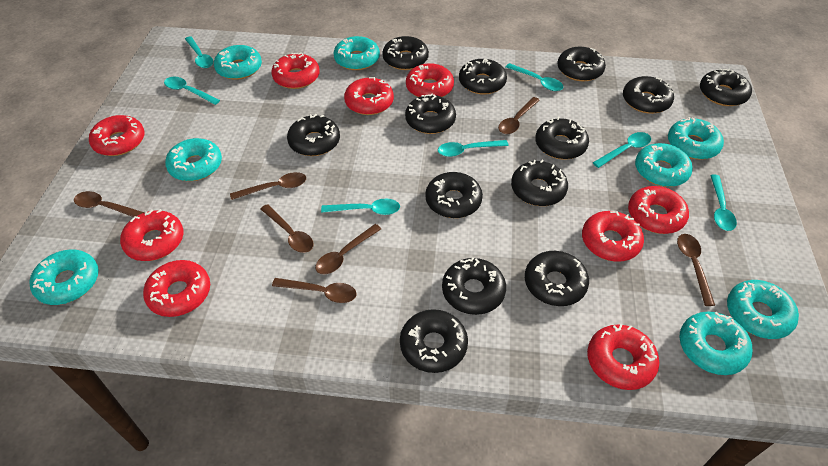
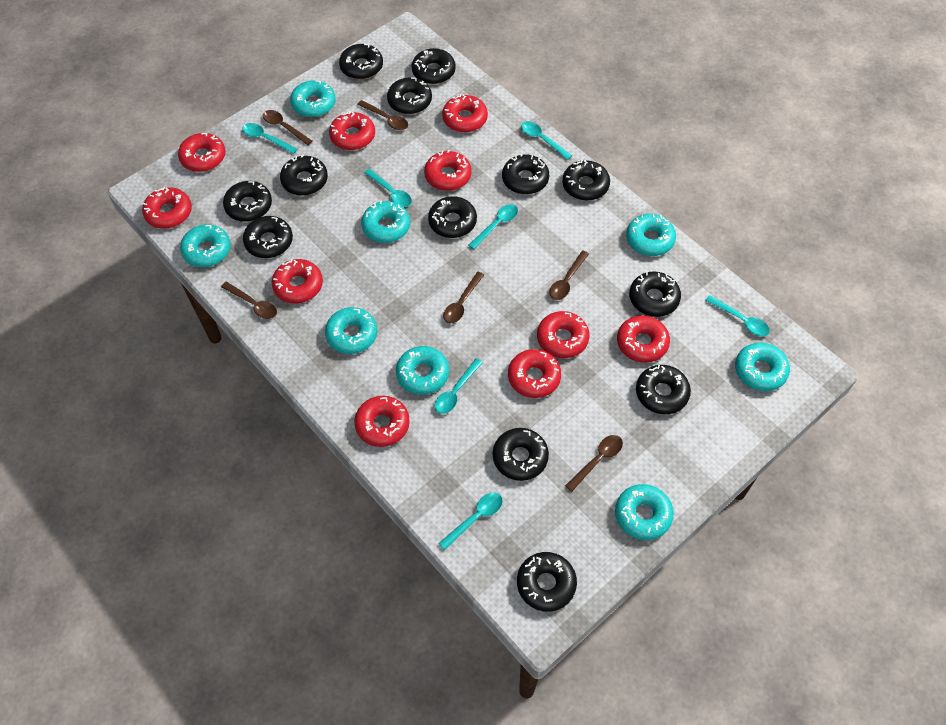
brown spoon: 7 -> 6
red donut: 9 -> 10

